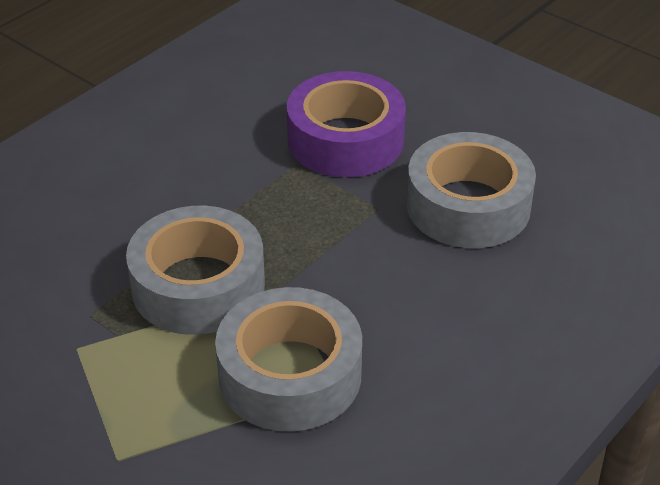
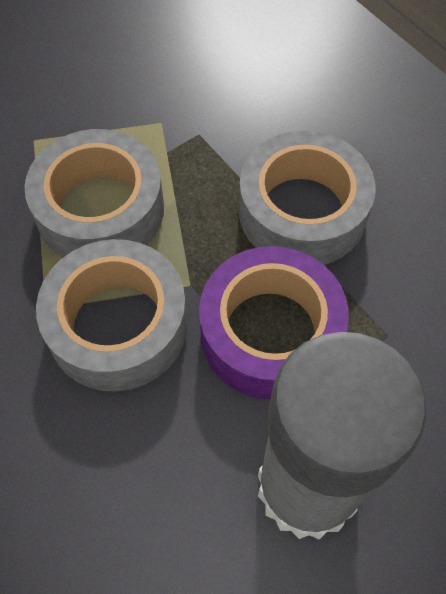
grey glue stick: 0 -> 1

